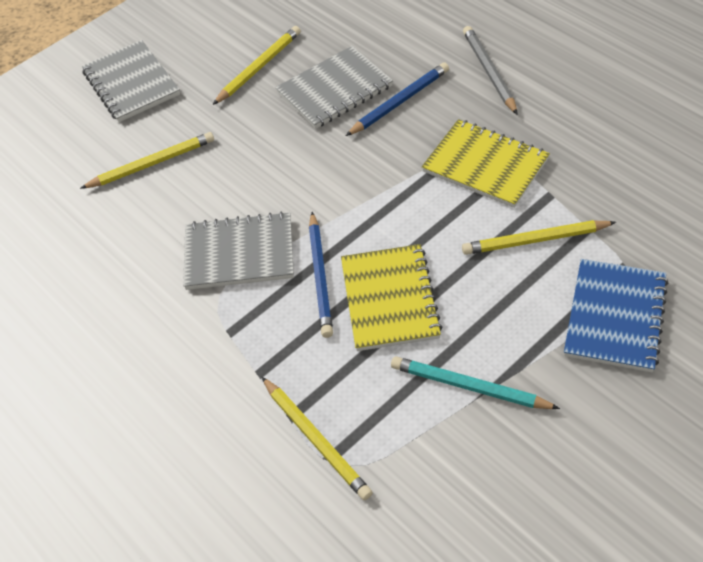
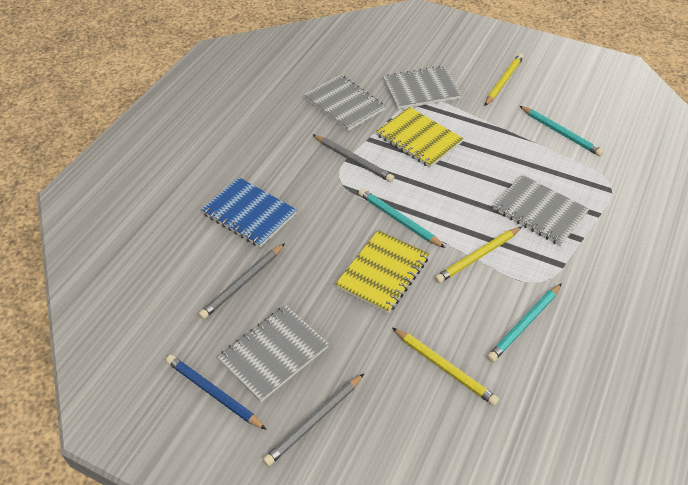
blue pencil: 2 -> 1
grey notebook: 3 -> 4
grey pencil: 1 -> 3
turquoise pencil: 1 -> 3
yellow pencil: 4 -> 3

